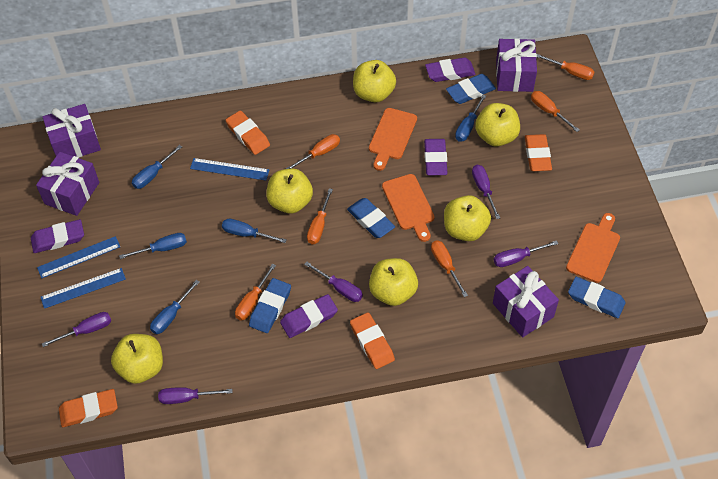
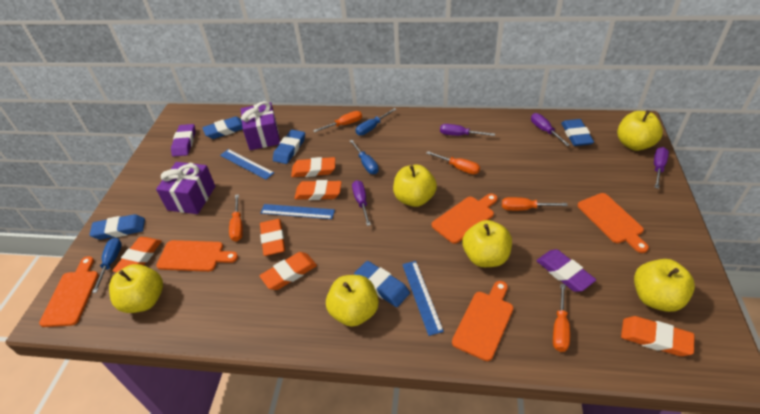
blue eraser: 4 -> 5
blue screwdriver: 5 -> 3
orange cutting board: 3 -> 5
orange eraser: 4 -> 6
orange screwdriver: 6 -> 5
purple eraser: 4 -> 2
purple gift: 4 -> 2
purple screwdriver: 5 -> 4

